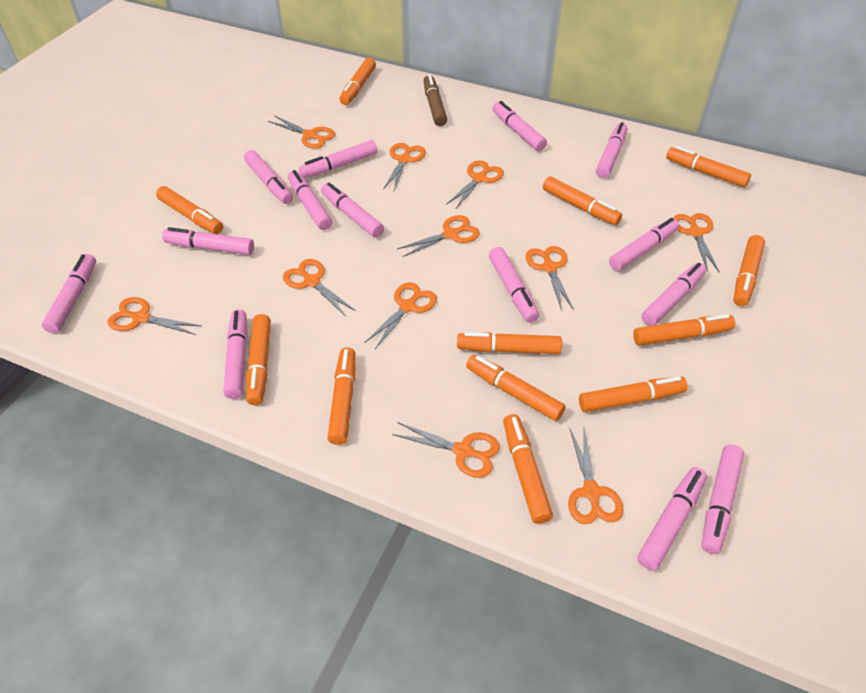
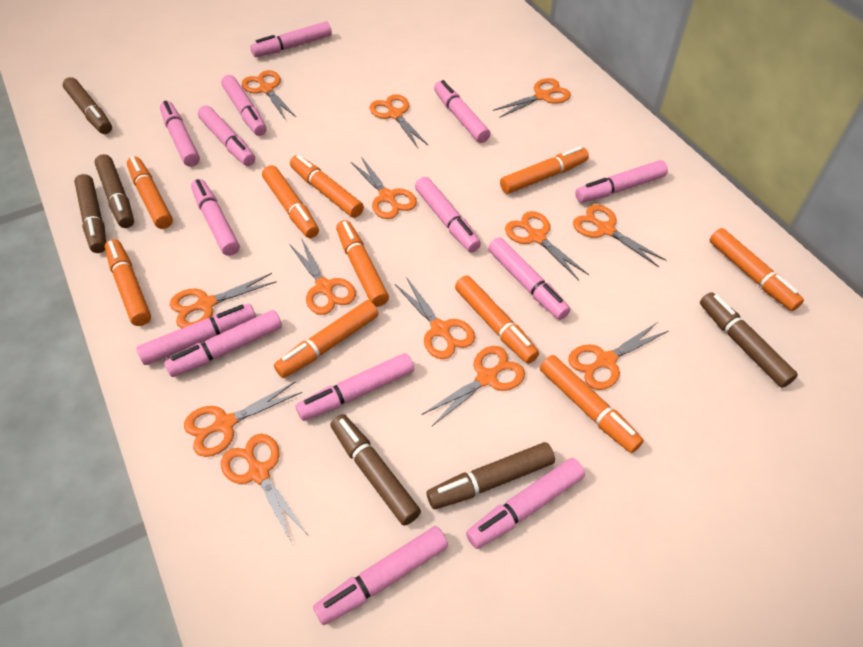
brown marker: 1 -> 6
orange marker: 12 -> 10
orange scissors: 11 -> 13

